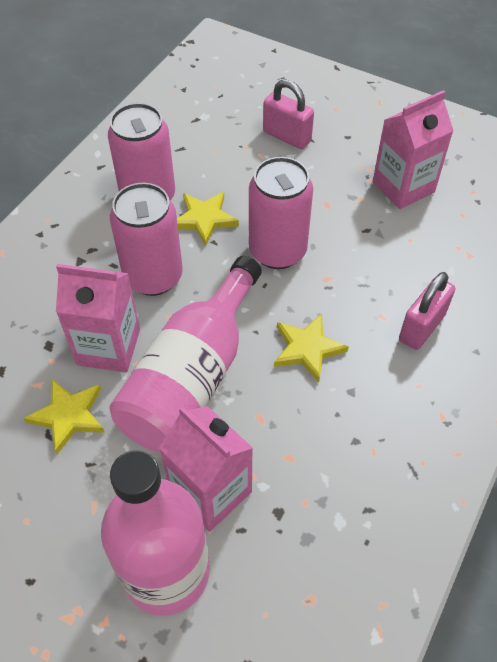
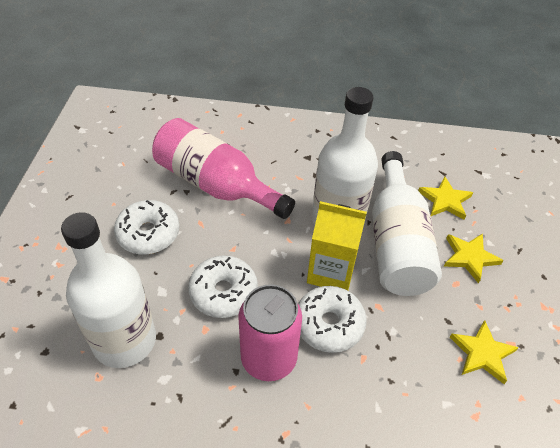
pink bottle: 2 -> 1
pink can: 3 -> 1
pink carton: 3 -> 0
pink padlock: 2 -> 0
white bottle: 0 -> 3
white donut: 0 -> 3
yellow carton: 0 -> 1

